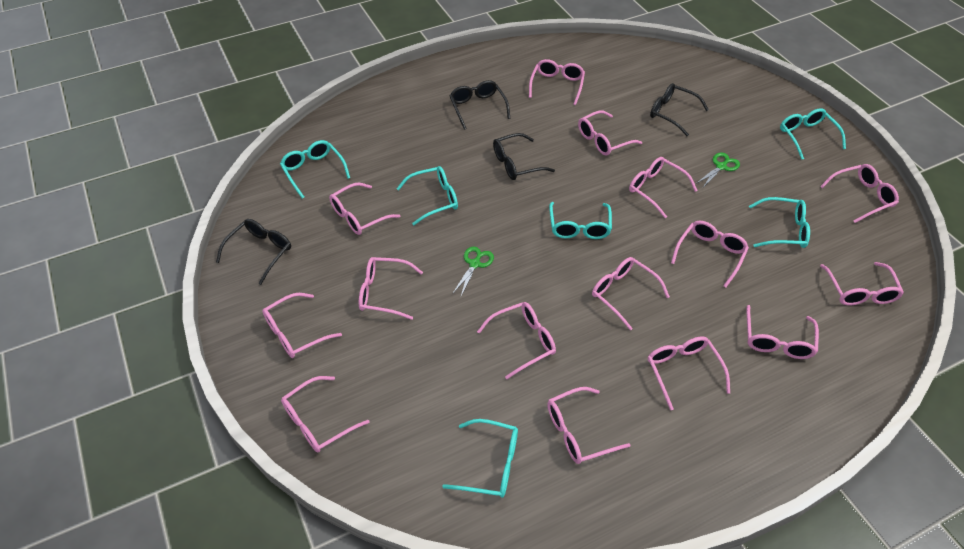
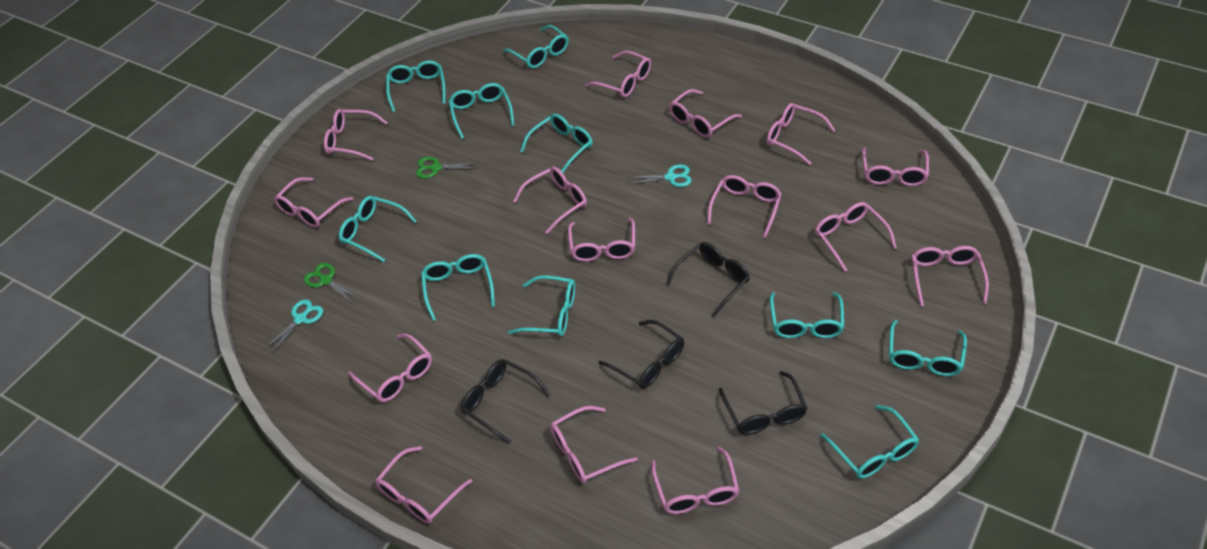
turquoise glasses: 6 -> 10
turquoise scissors: 0 -> 2

